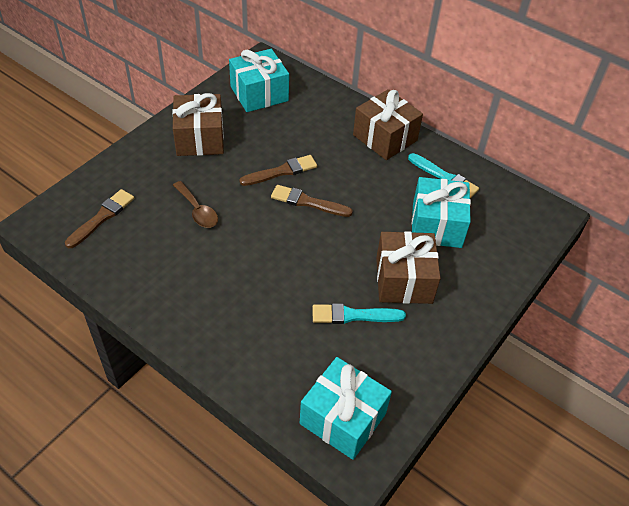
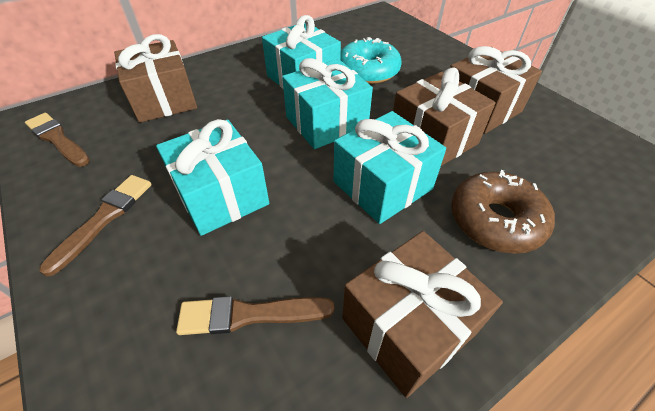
brown donut: 0 -> 1
brown gift: 3 -> 4
brown spoon: 1 -> 0
turquoise brush: 2 -> 0
turquoise donut: 0 -> 1
turquoise gift: 3 -> 4

